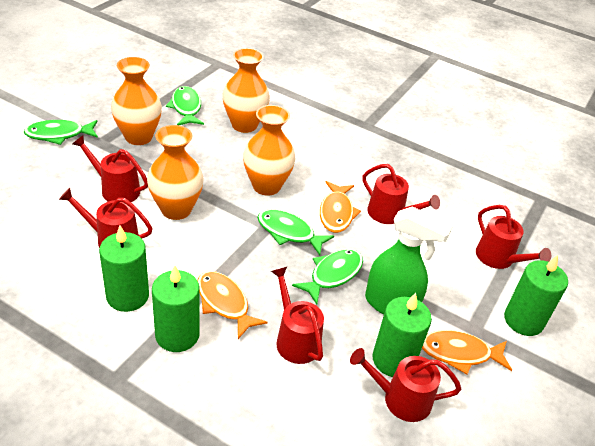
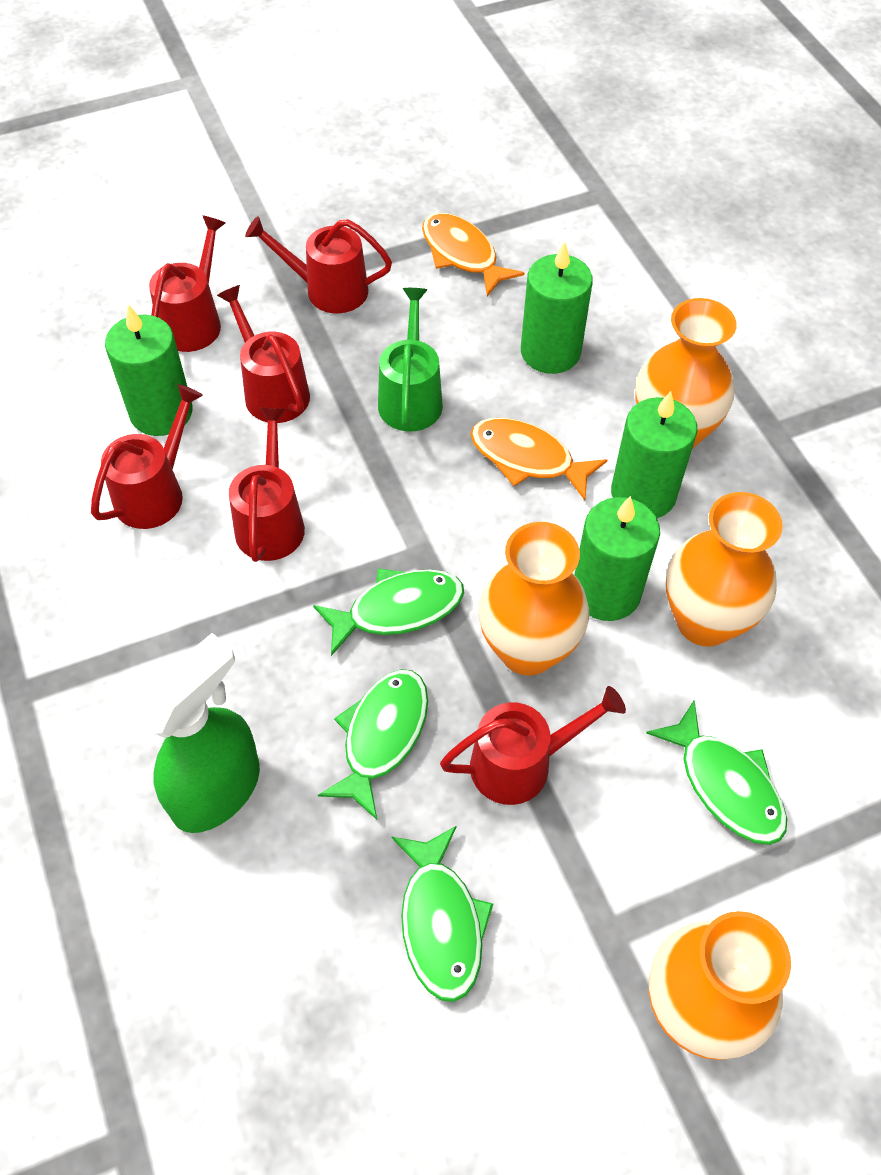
green watering can: 0 -> 1
orange fish: 3 -> 2

